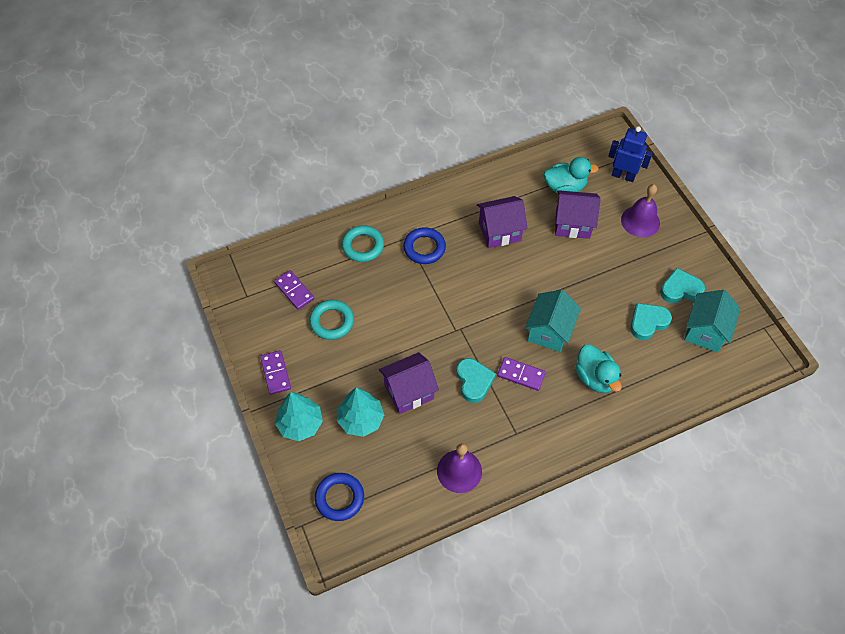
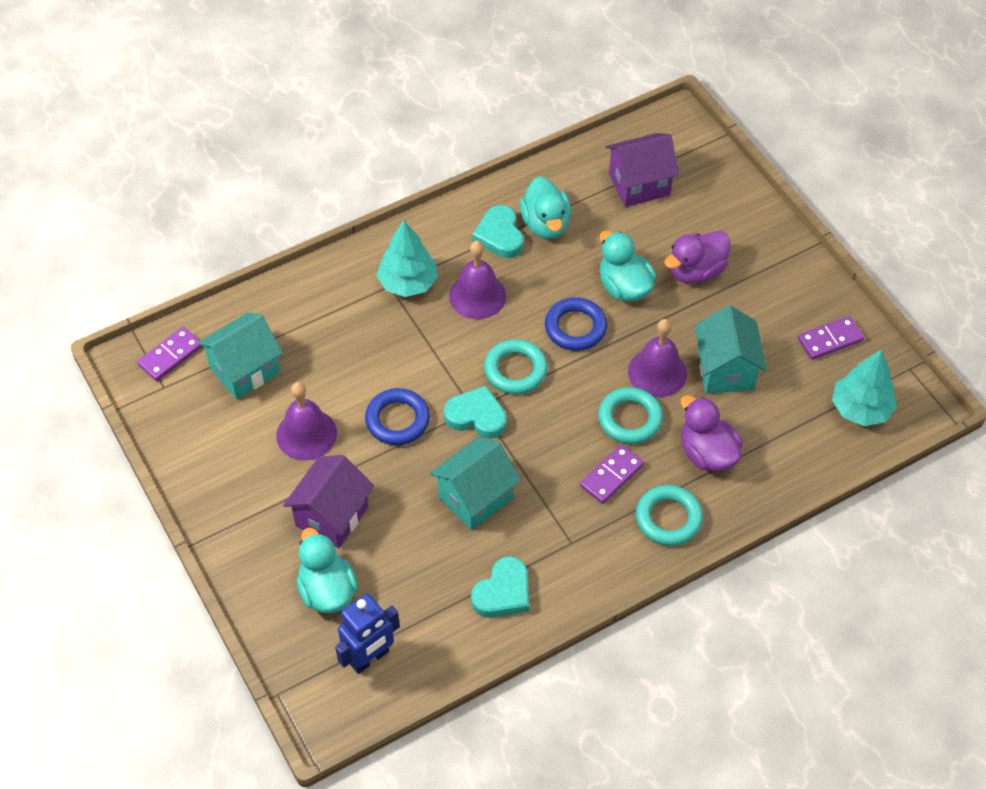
purple bell: 2 -> 3
purple duck: 0 -> 2
purple house: 3 -> 2
turquoise duck: 2 -> 3
turquoise house: 2 -> 3
turquoise ring: 2 -> 3

